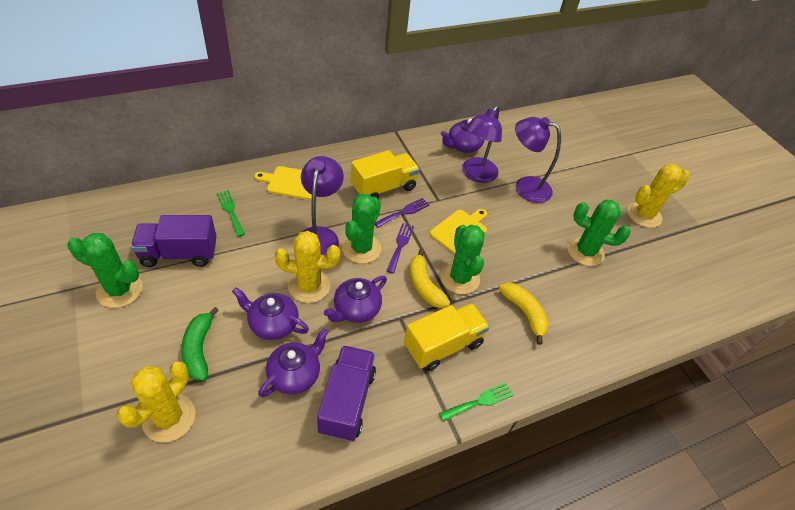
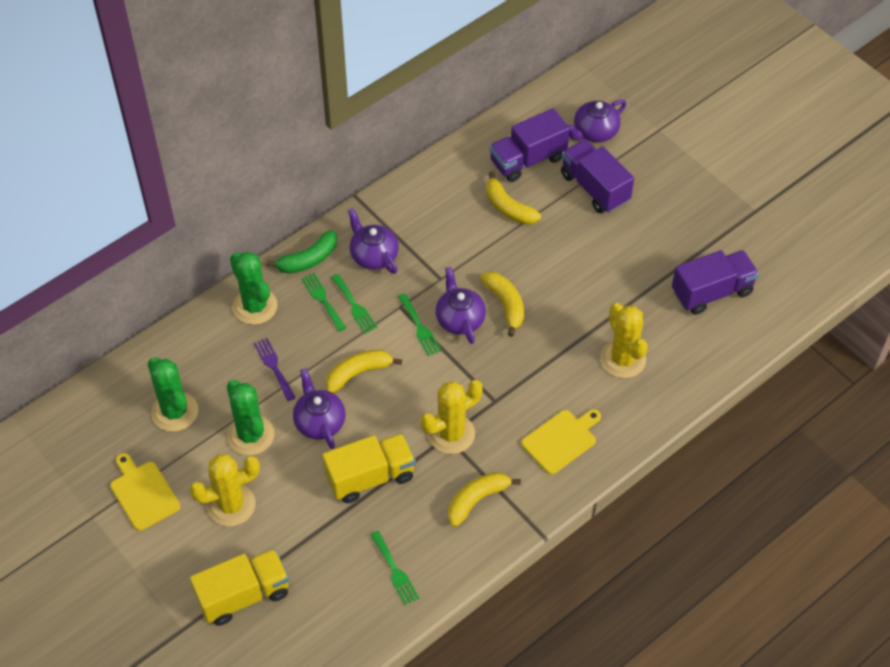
green cactus: 4 -> 3
green fork: 2 -> 4
purple fork: 2 -> 1
purple lamp: 3 -> 0
purple truck: 2 -> 3
yellow banana: 2 -> 4

